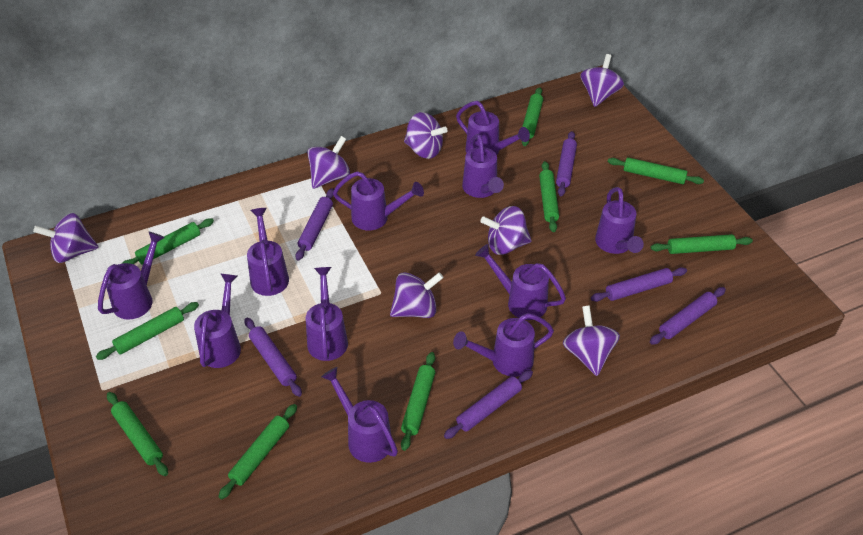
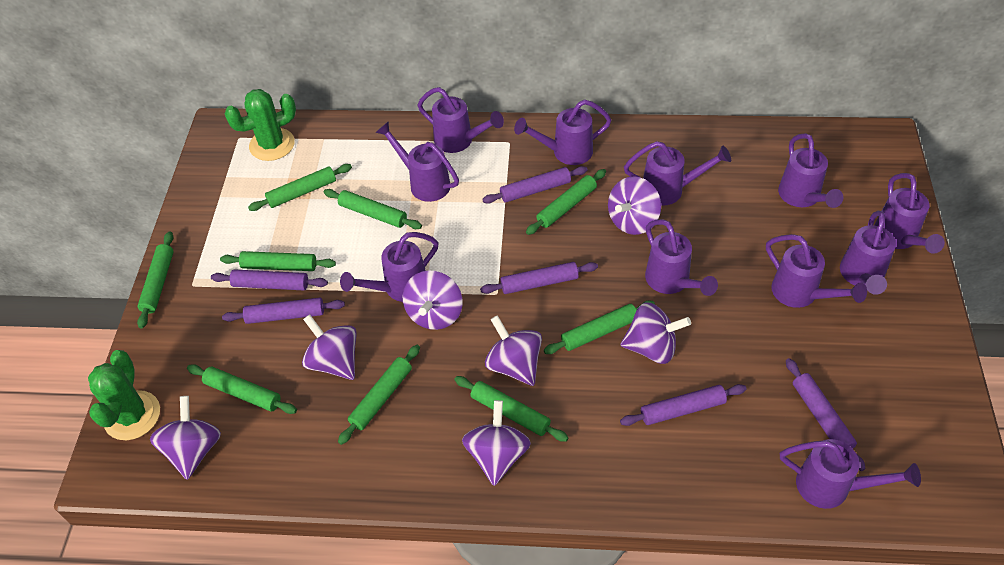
green cactus: 0 -> 2

